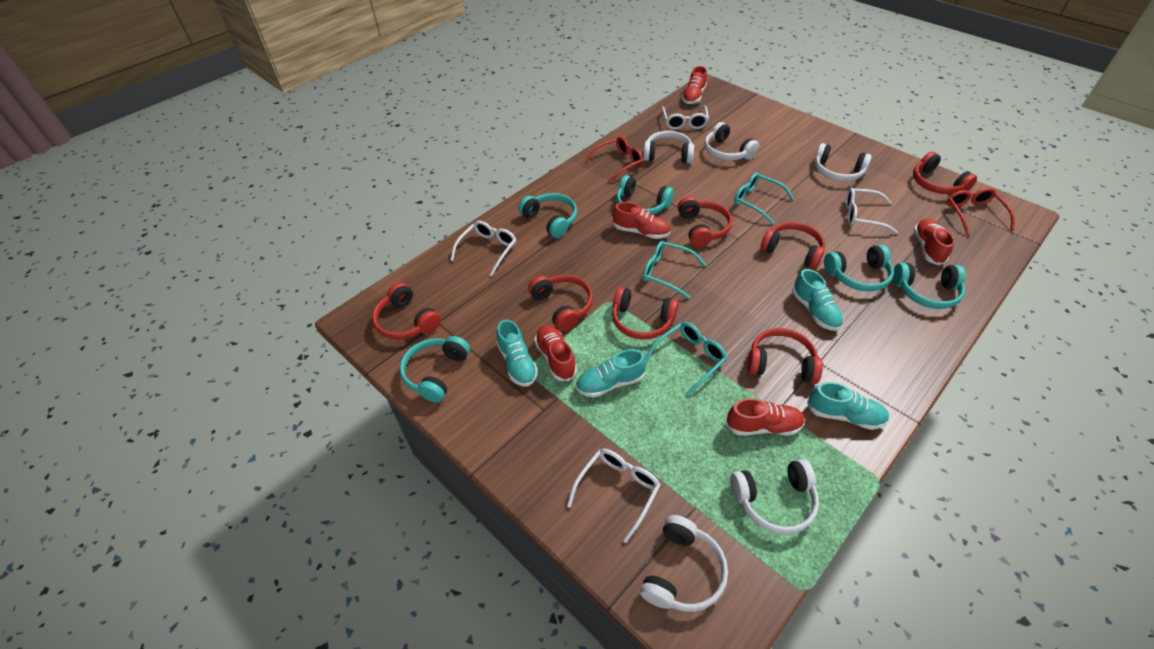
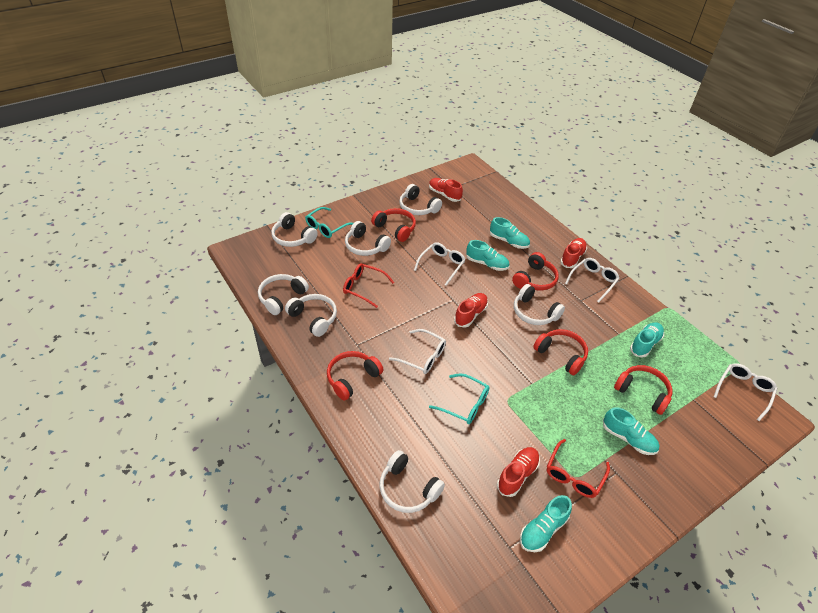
red headphones: 7 -> 5
red shoe: 5 -> 4
turquoise glasses: 3 -> 2
turquoise headphones: 5 -> 0
turquoise shoe: 4 -> 5
white headphones: 5 -> 7

